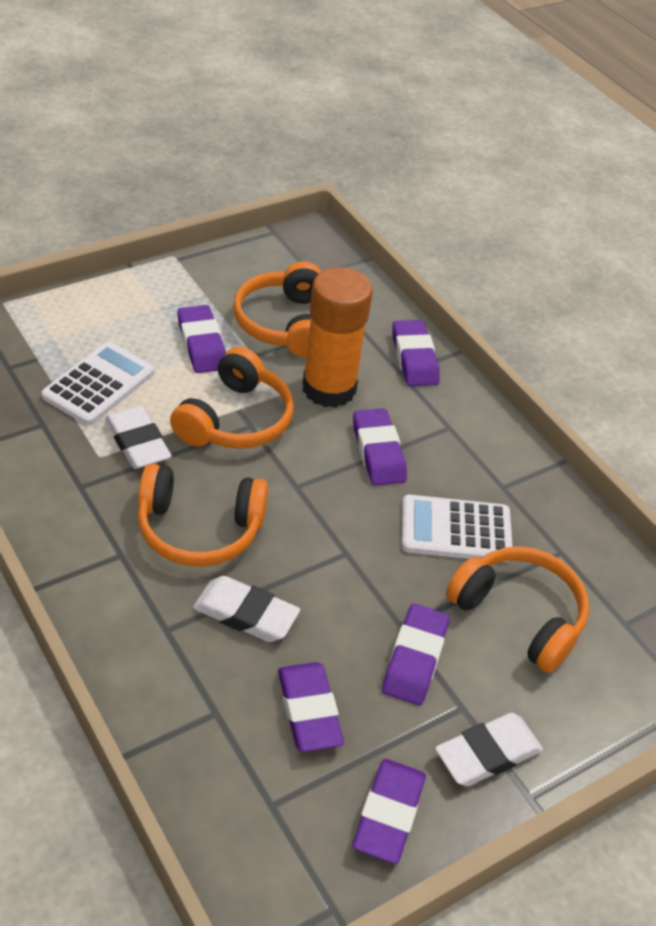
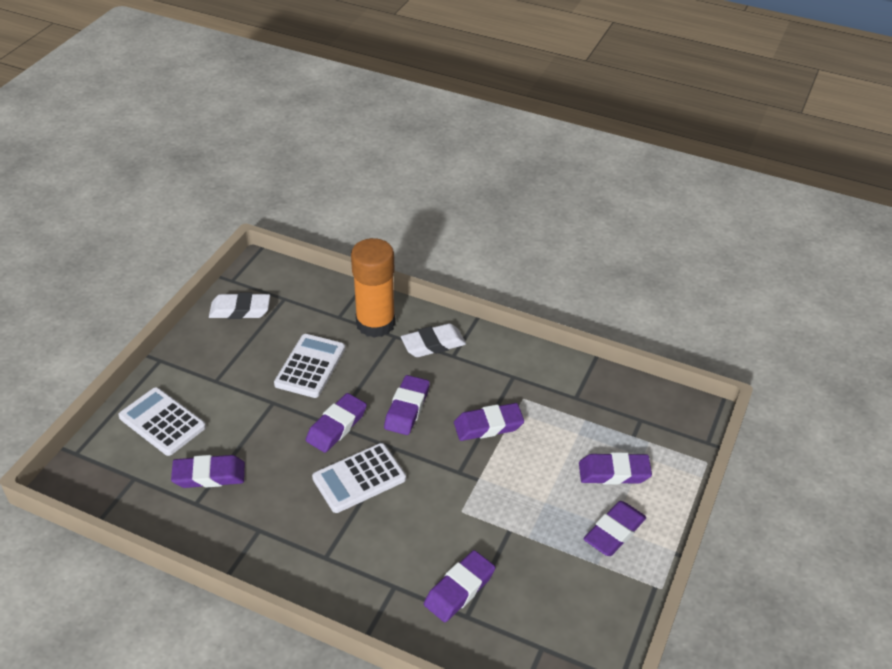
orange headphones: 4 -> 0
purple eraser: 6 -> 7
white calculator: 2 -> 3
white eraser: 3 -> 2

